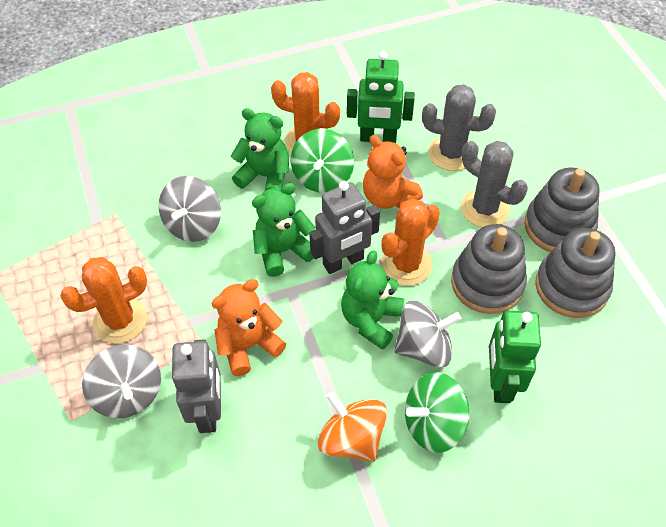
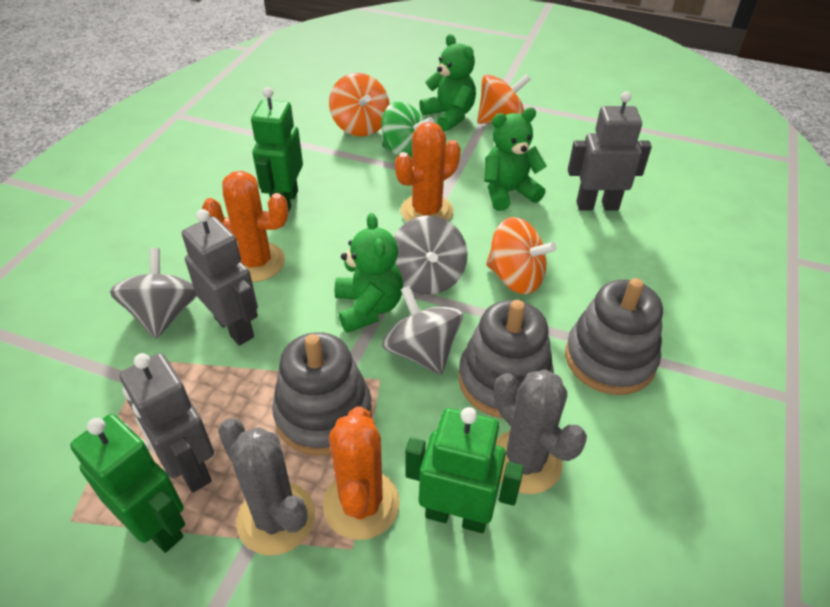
green robot: 2 -> 3
green spinning top: 2 -> 1
grey robot: 2 -> 3
orange spinning top: 1 -> 3
orange teddy bear: 2 -> 0

